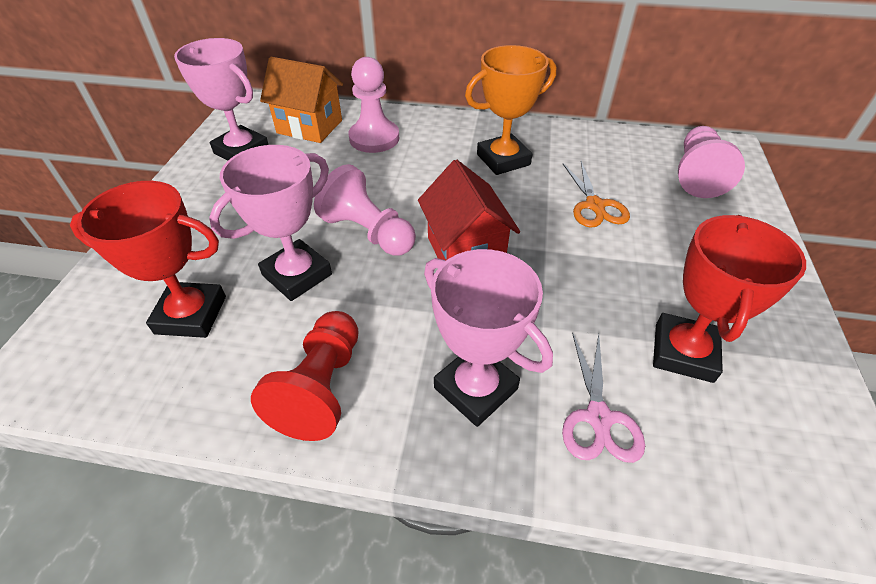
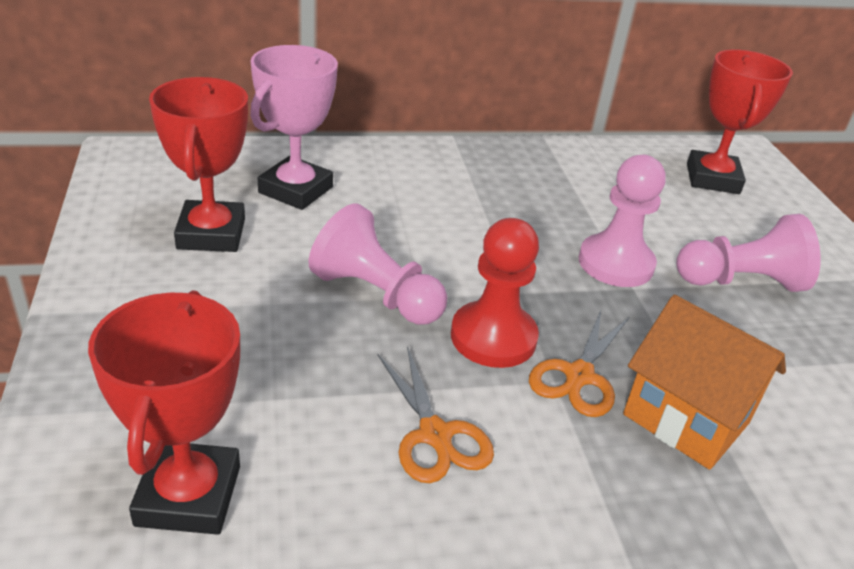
orange scissors: 1 -> 2
orange trophy: 1 -> 0
pink scissors: 1 -> 0
pink trophy: 3 -> 1
red house: 1 -> 0
red trophy: 2 -> 3

